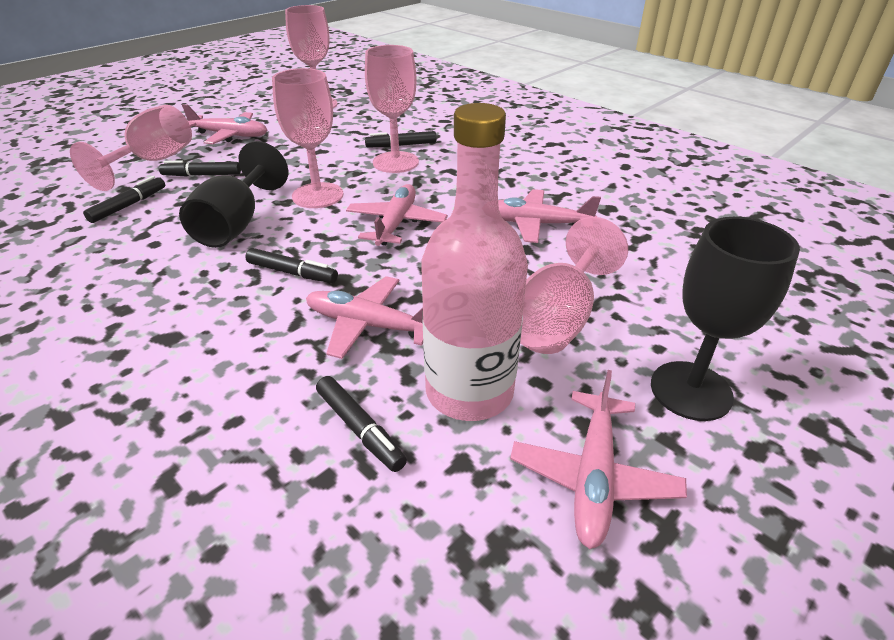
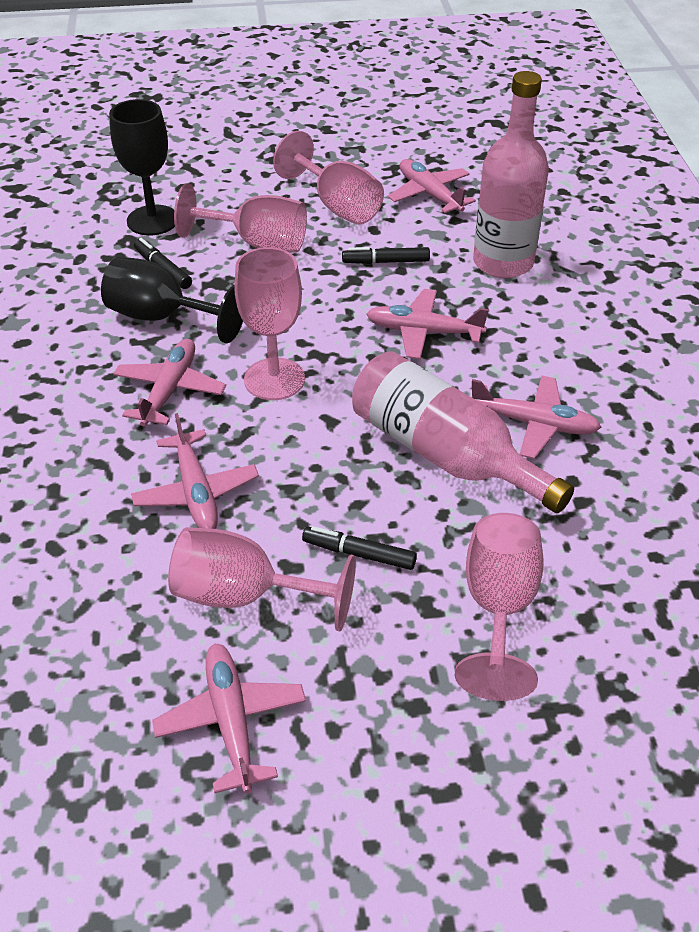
black marker: 5 -> 3
pink bottle: 1 -> 2
pink plane: 5 -> 6

